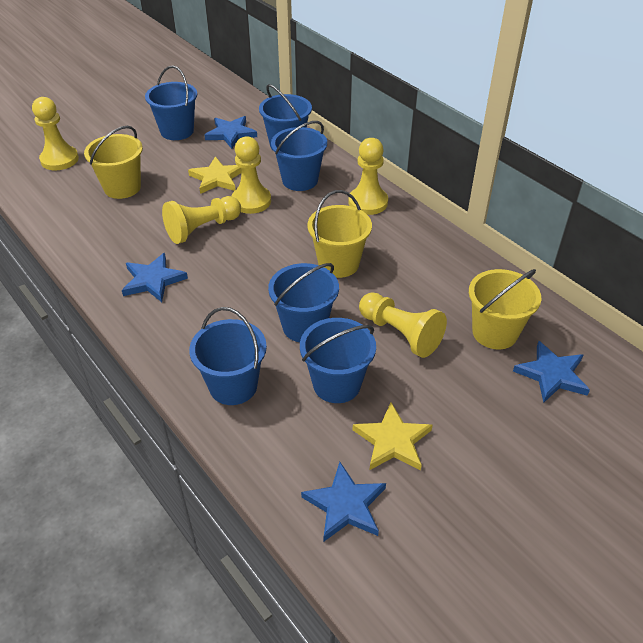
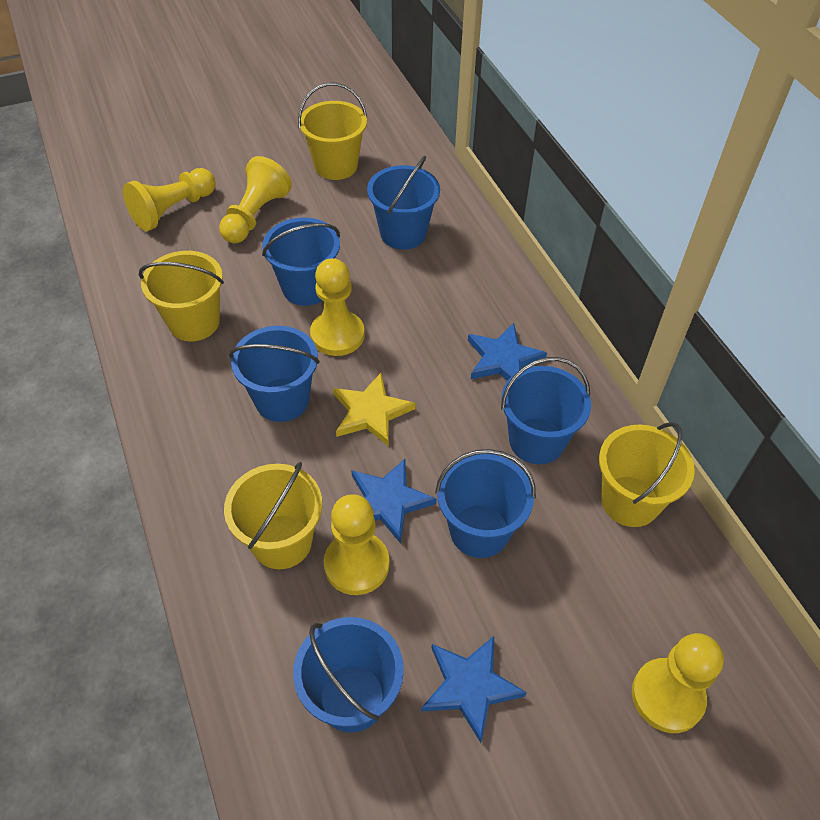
blue star: 4 -> 3
yellow bucket: 3 -> 4
yellow star: 2 -> 1

